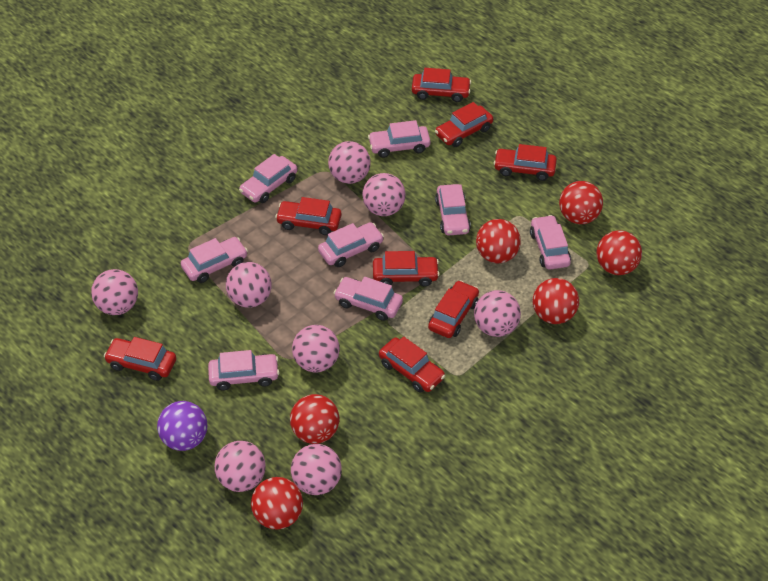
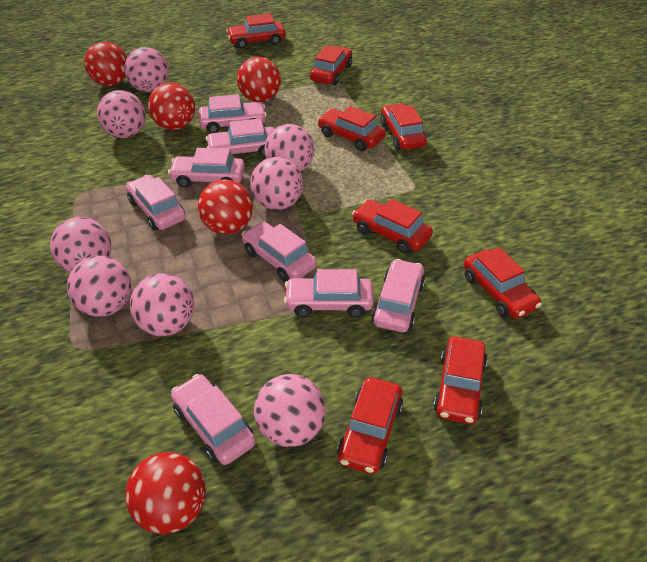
purple ball: 1 -> 0
red ball: 6 -> 5

